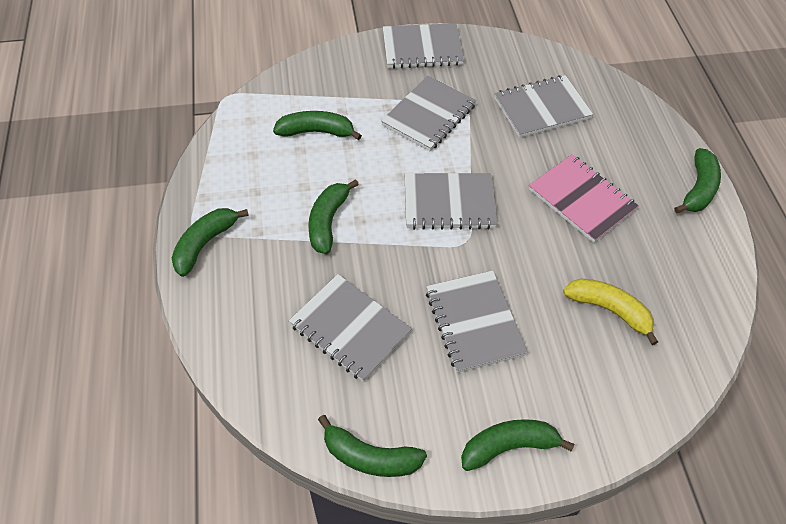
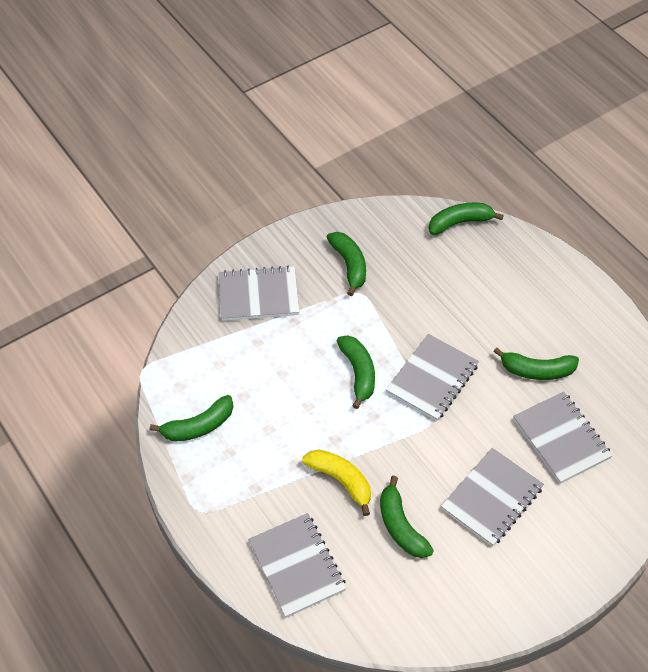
grey notebook: 6 -> 5
pink notebook: 1 -> 0

